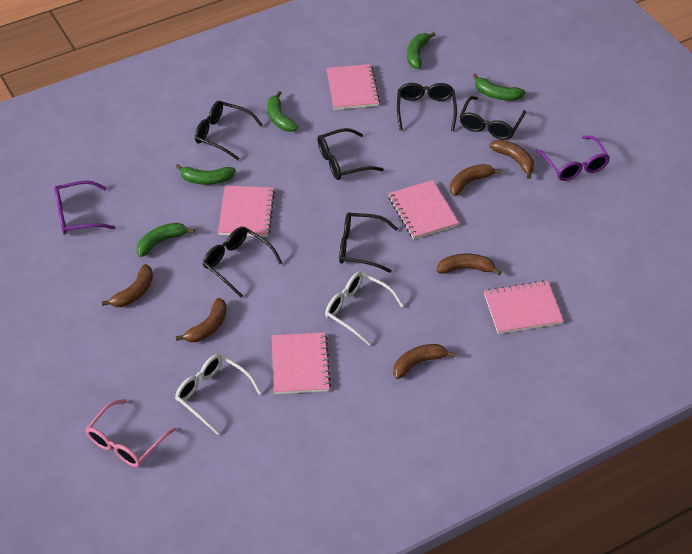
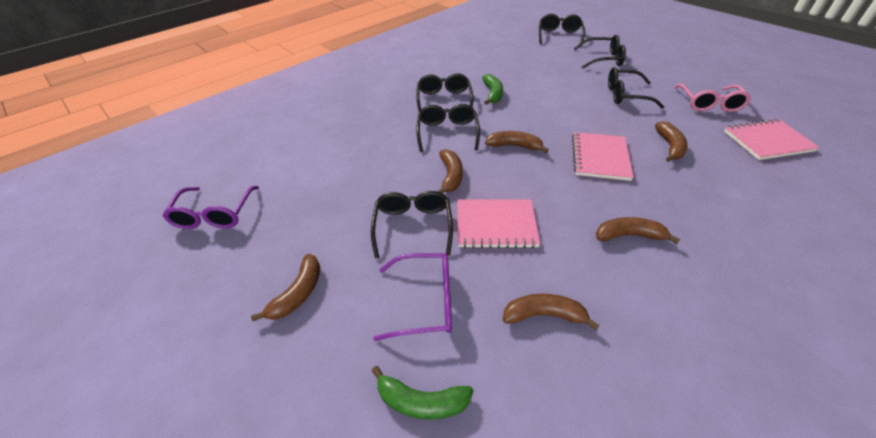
green banana: 5 -> 2
pink notebook: 5 -> 3
white glasses: 2 -> 0

